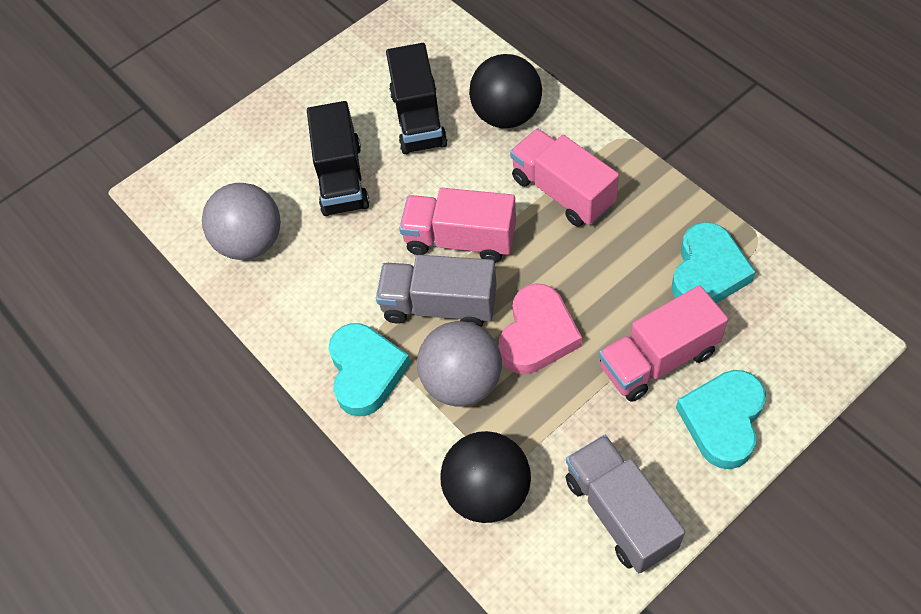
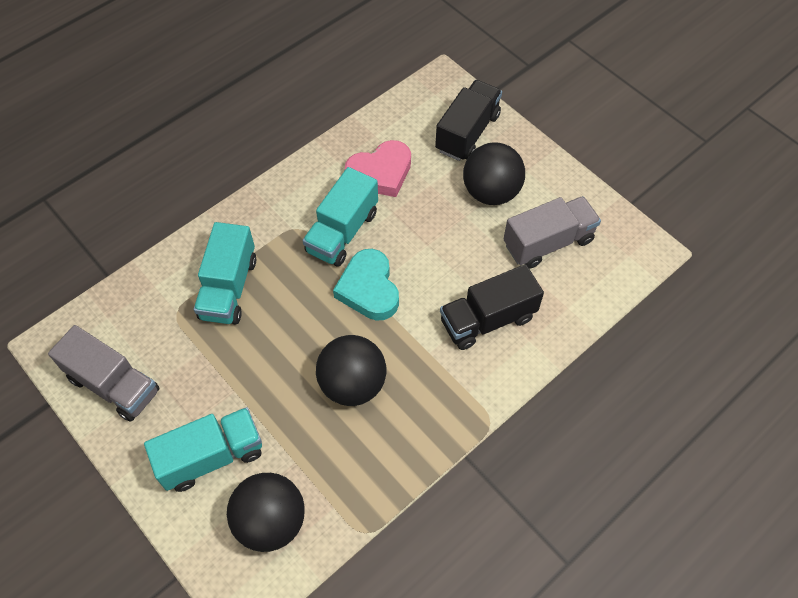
black ball: 2 -> 3
grey ball: 2 -> 0
pink truck: 3 -> 0
turquoise heart: 3 -> 1
turquoise truck: 0 -> 3

